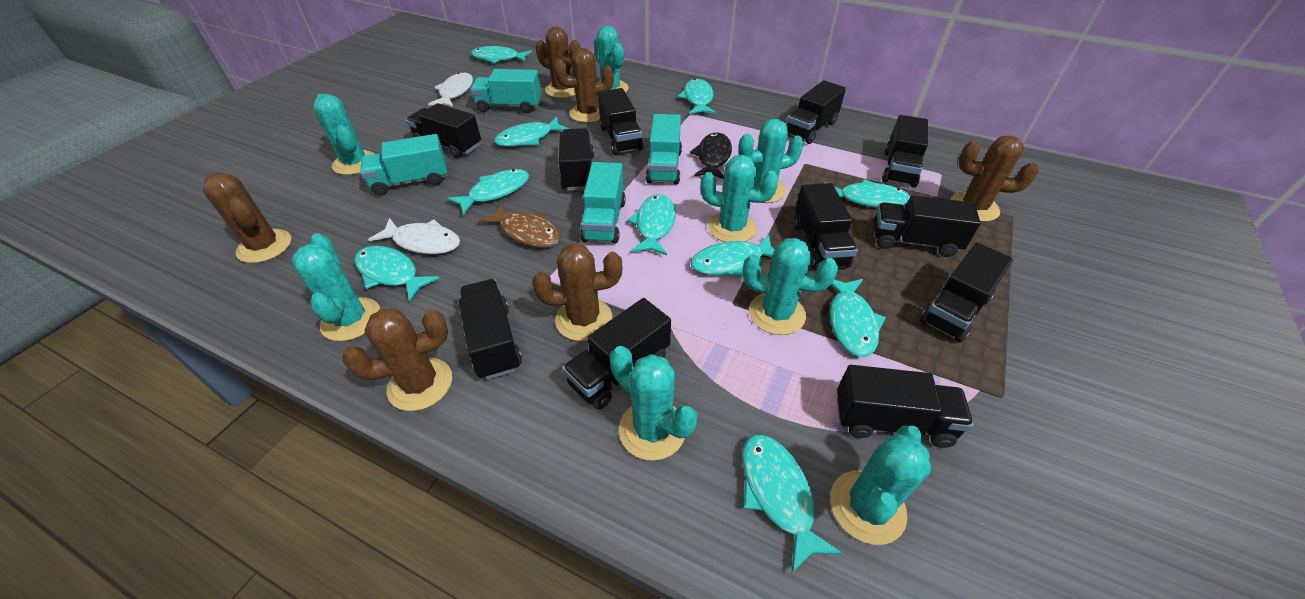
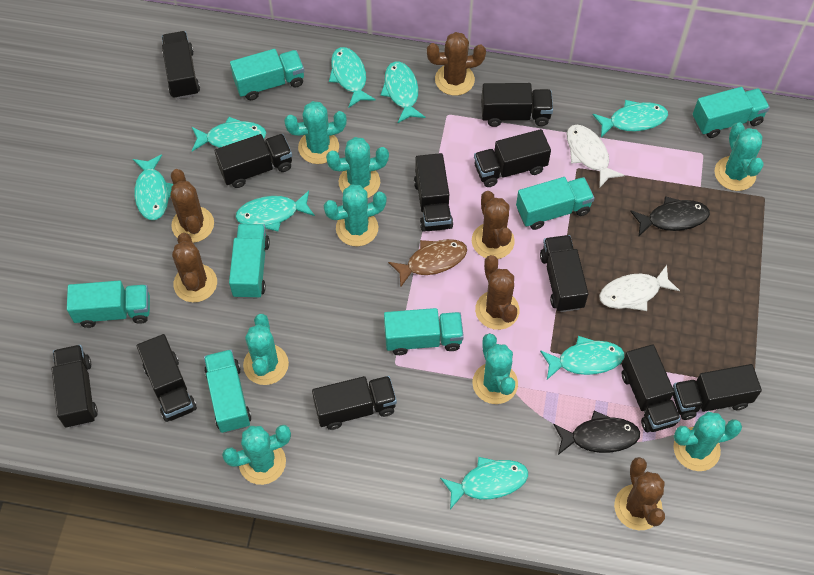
black fish: 1 -> 2
turquoise fish: 10 -> 8
turquoise truck: 4 -> 7

